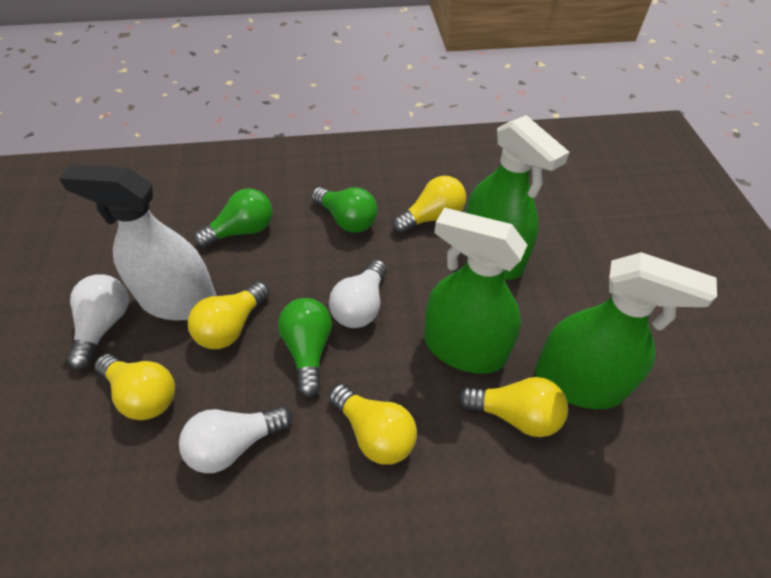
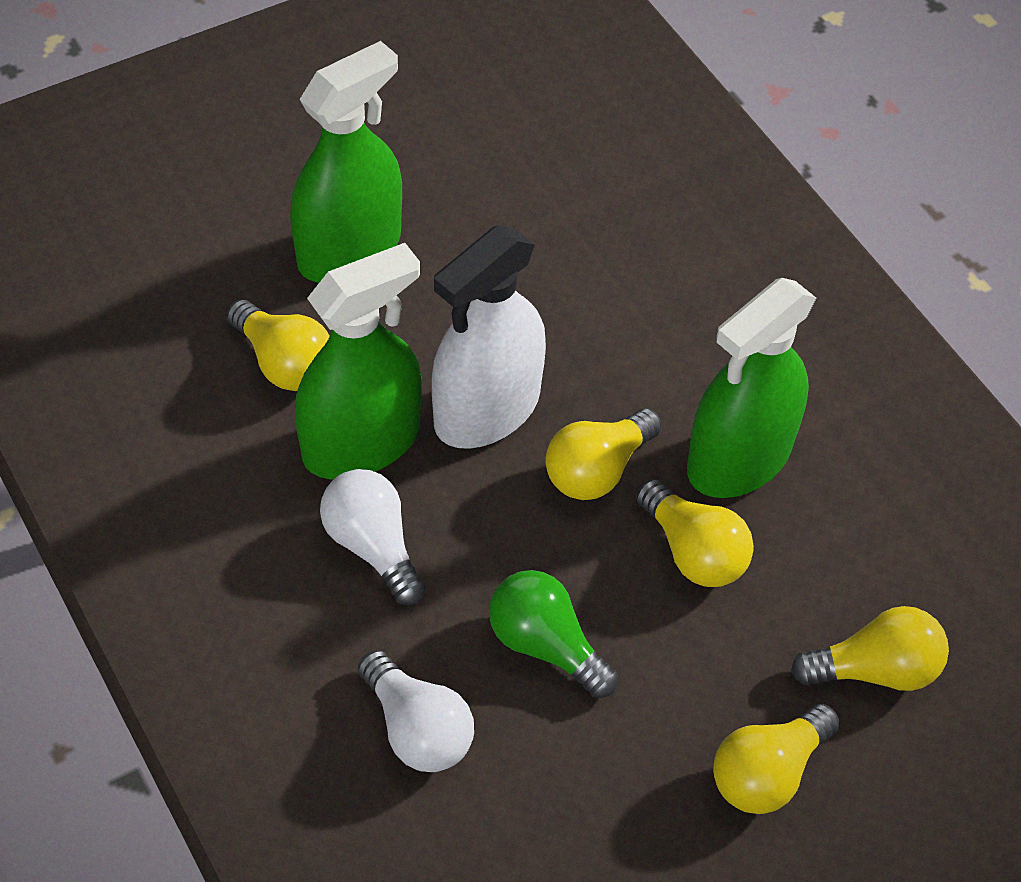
green light bulb: 3 -> 1
white light bulb: 3 -> 2

